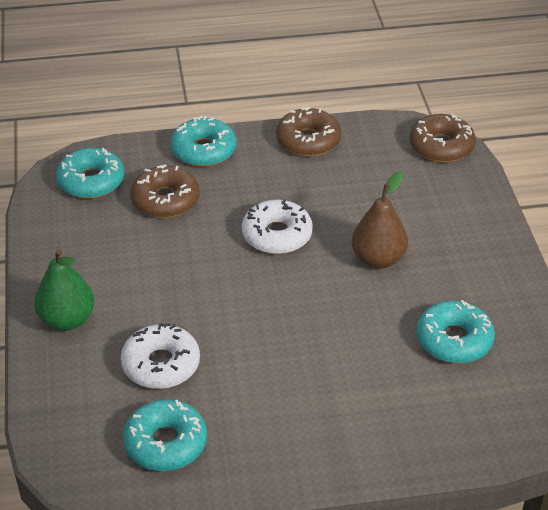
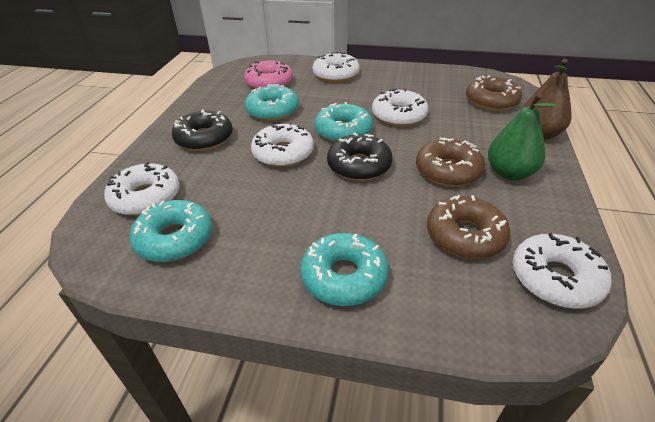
black donut: 0 -> 2
pink donut: 0 -> 1
white donut: 2 -> 5

